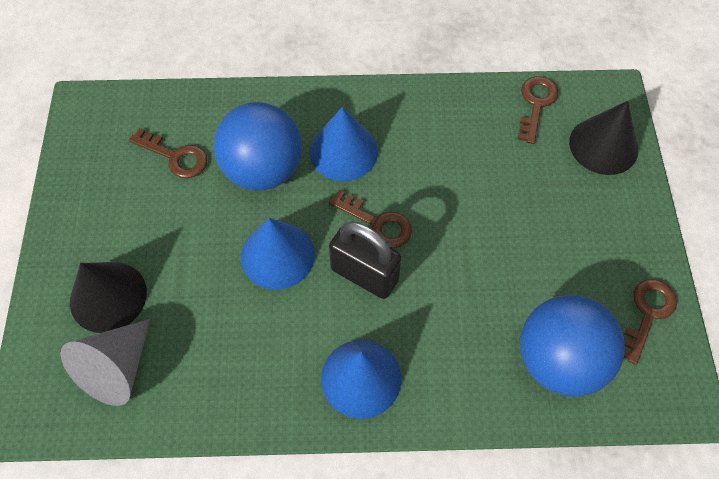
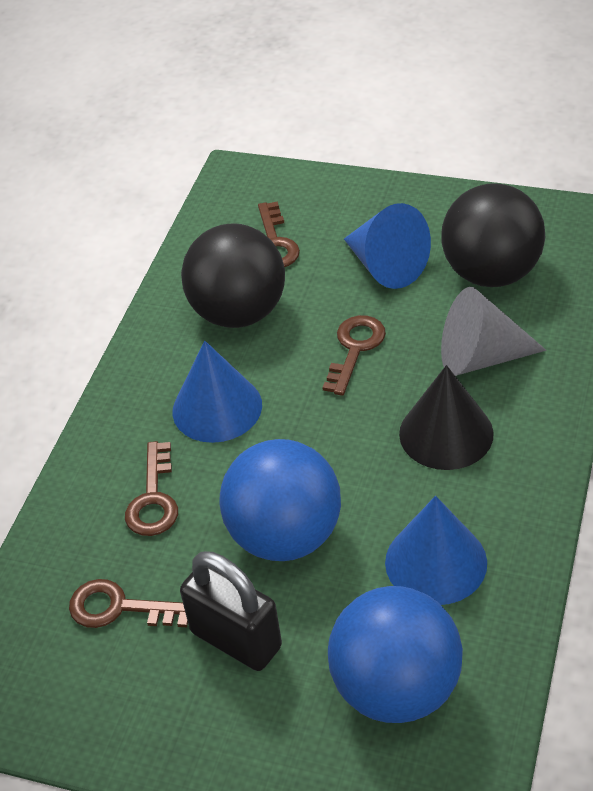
black ball: 0 -> 2
black cone: 2 -> 1

